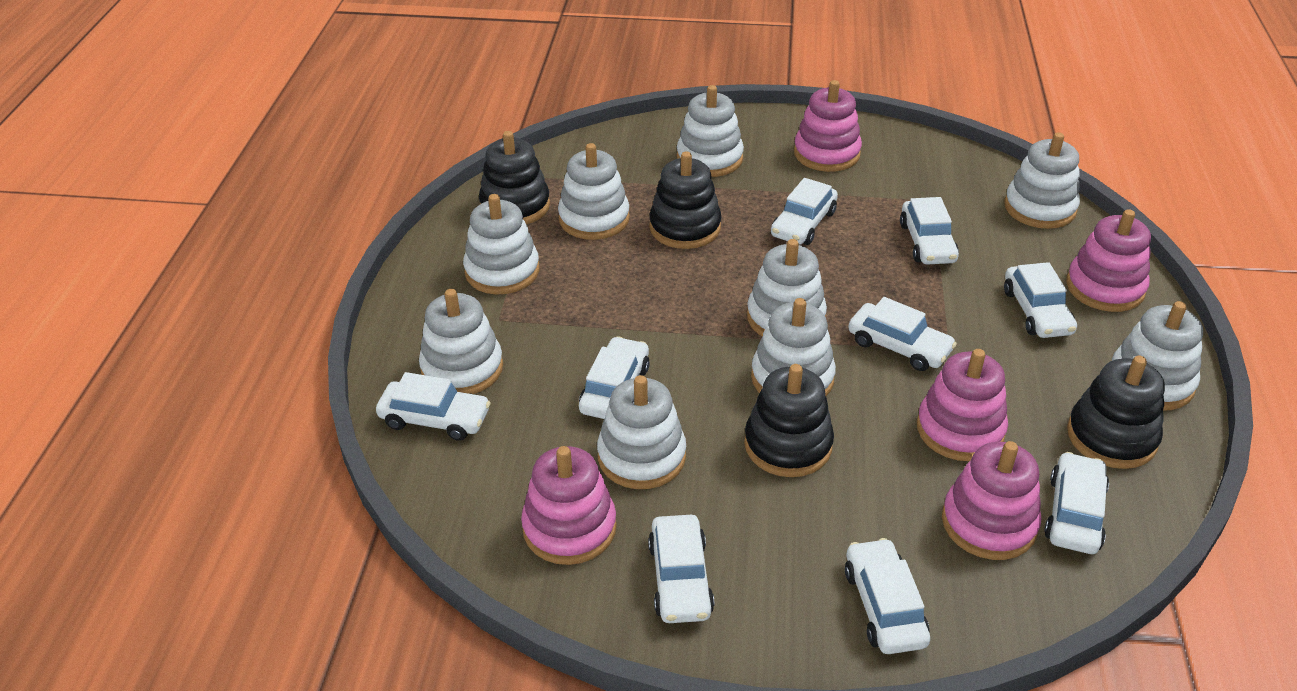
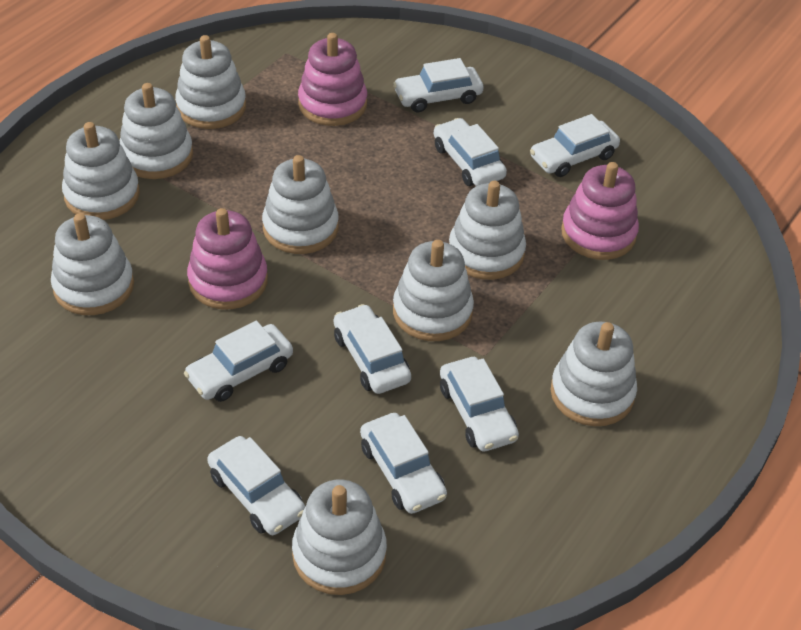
black stacking toy: 4 -> 0
pink stacking toy: 5 -> 3
white car: 9 -> 8

